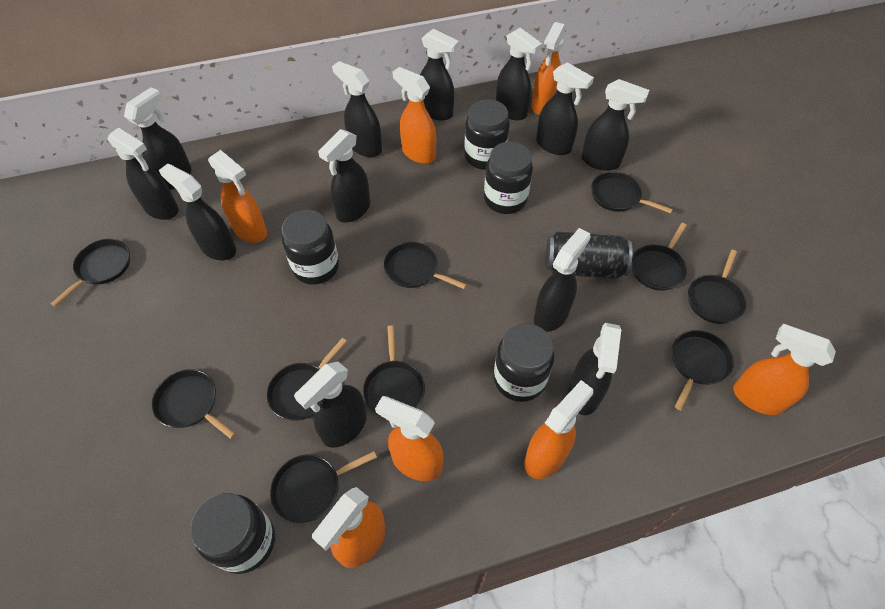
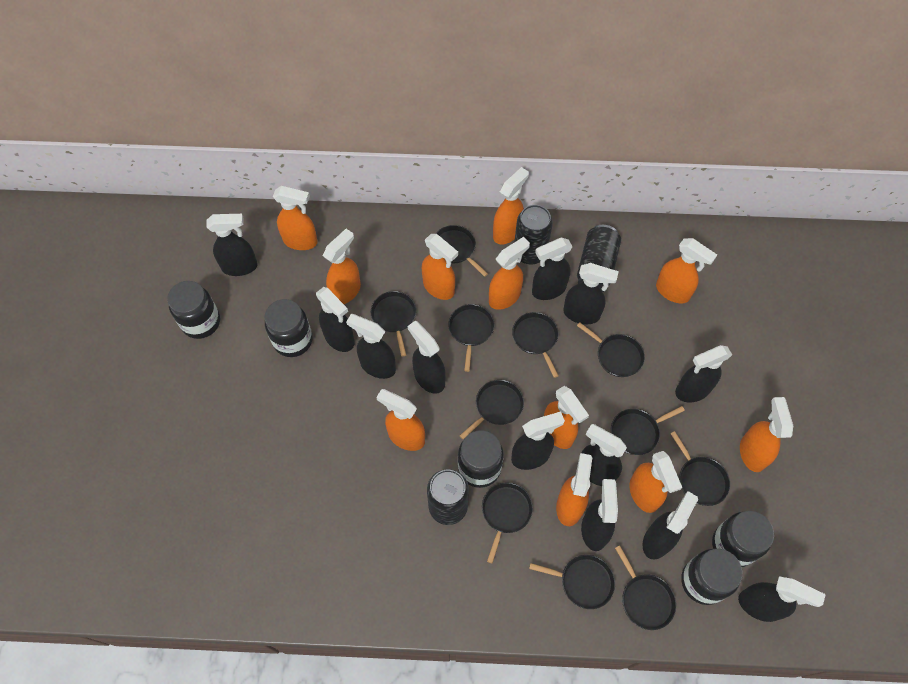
black can: 1 -> 3
black pan: 10 -> 11
orange spray bottle: 7 -> 11

